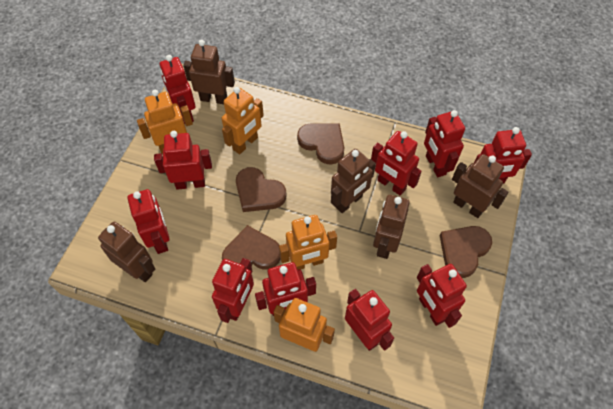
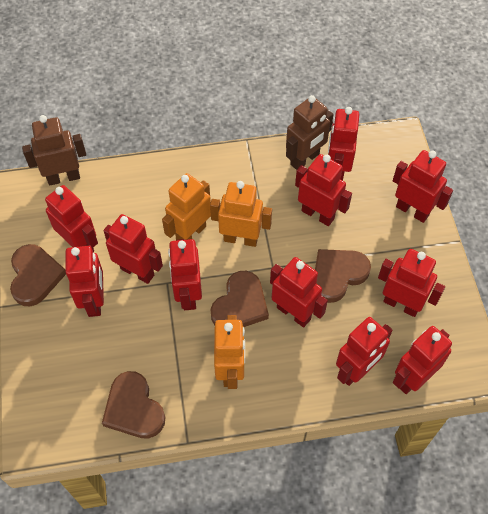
brown robot: 5 -> 2
orange robot: 4 -> 3
red robot: 10 -> 11

